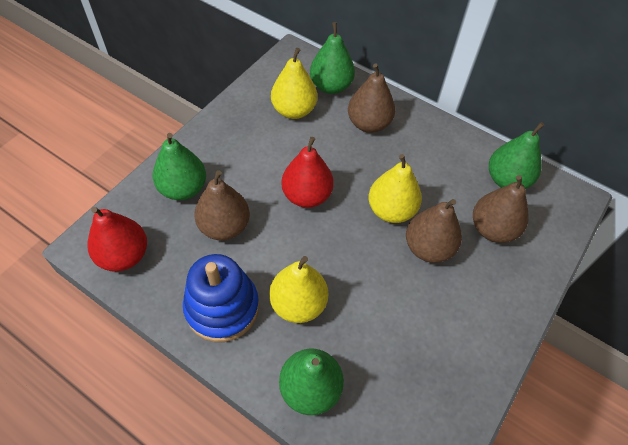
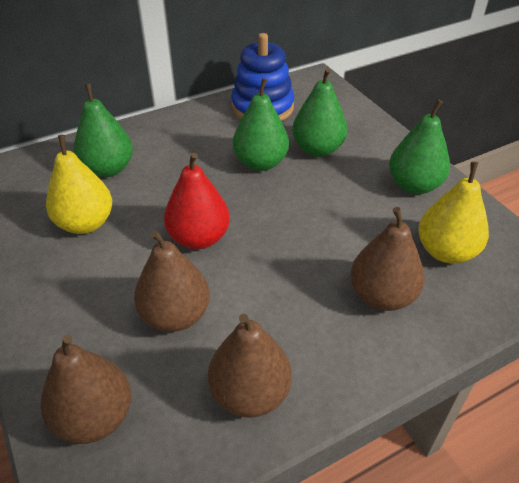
red pear: 2 -> 1
yellow pear: 3 -> 2

